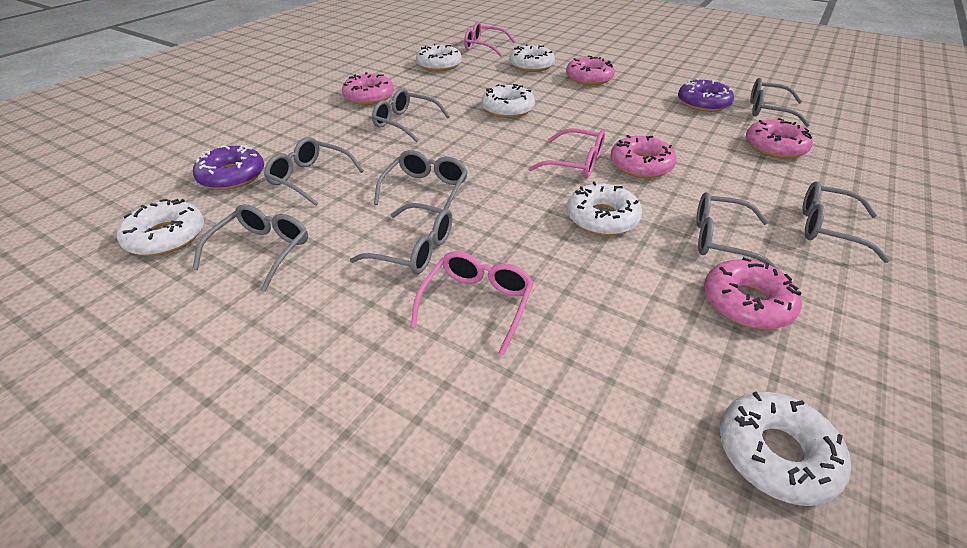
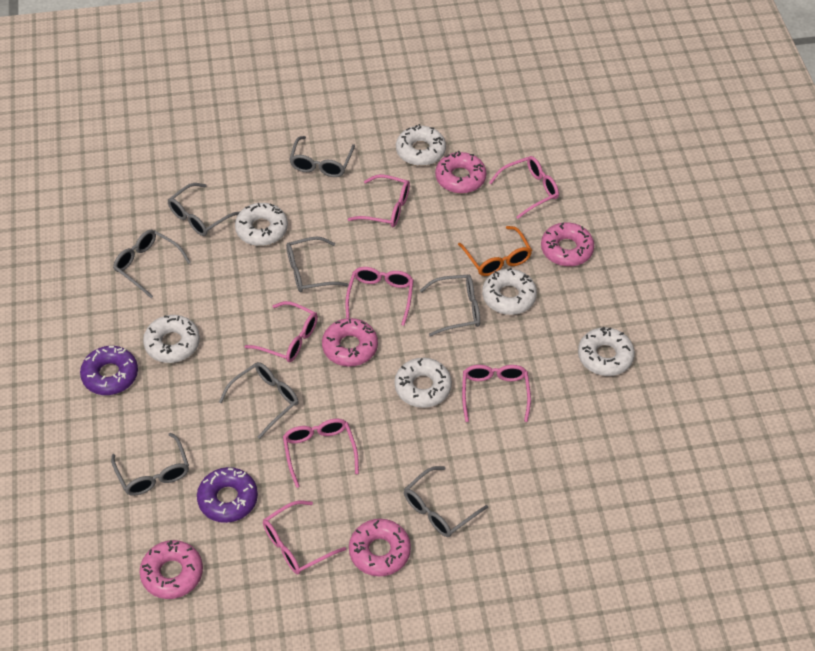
orange glasses: 0 -> 1
pink glasses: 3 -> 7

